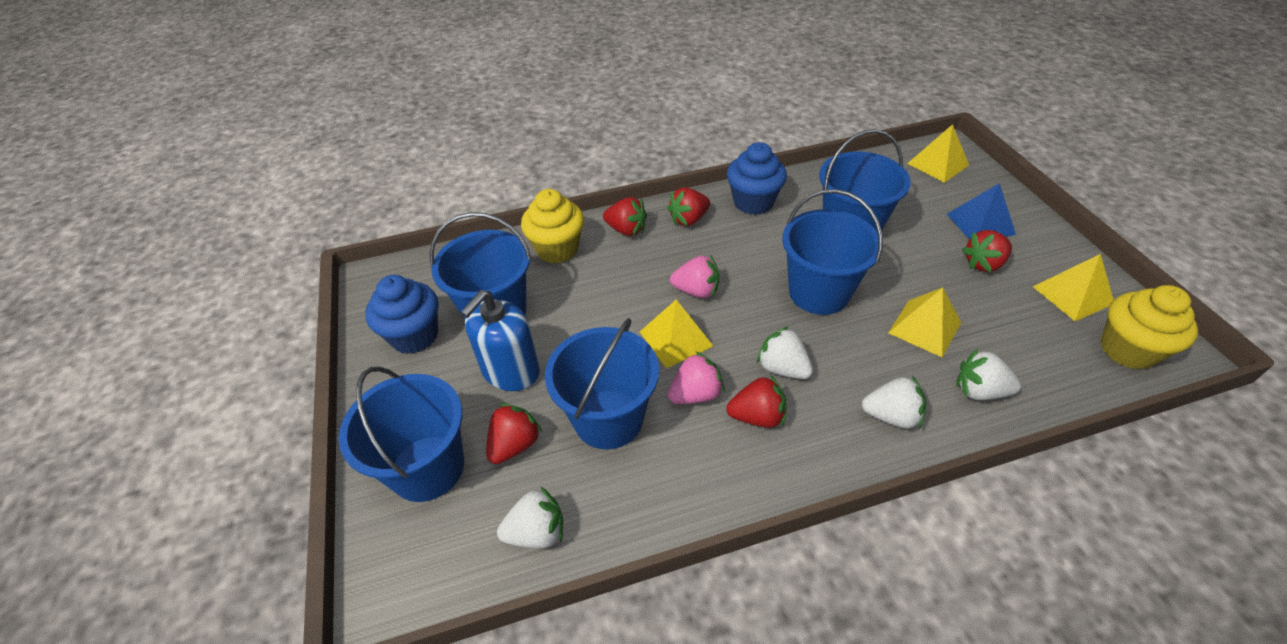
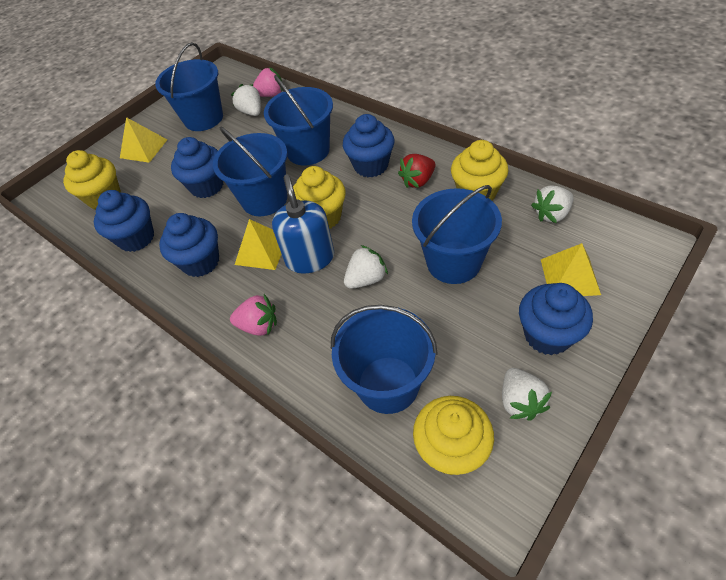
blue cupcake: 2 -> 5
blue pyramid: 1 -> 0
red strawberry: 5 -> 1
yellow cupcake: 2 -> 4
yellow pyramid: 4 -> 3

